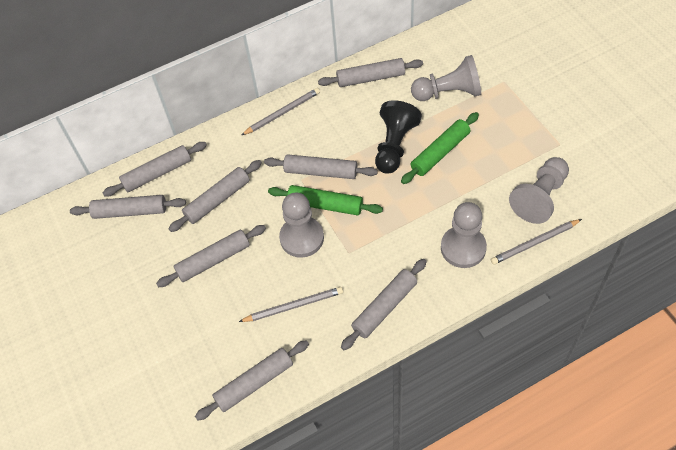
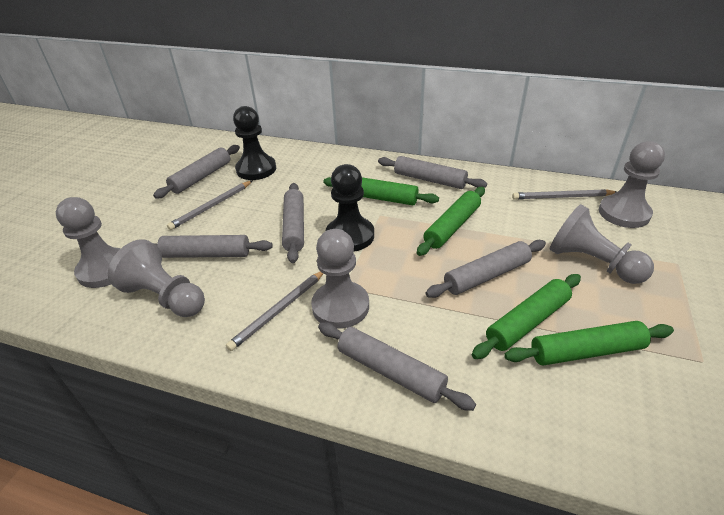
black pawn: 1 -> 2
green rolling pin: 2 -> 4
grey pawn: 4 -> 5
grey rolling pin: 8 -> 6

